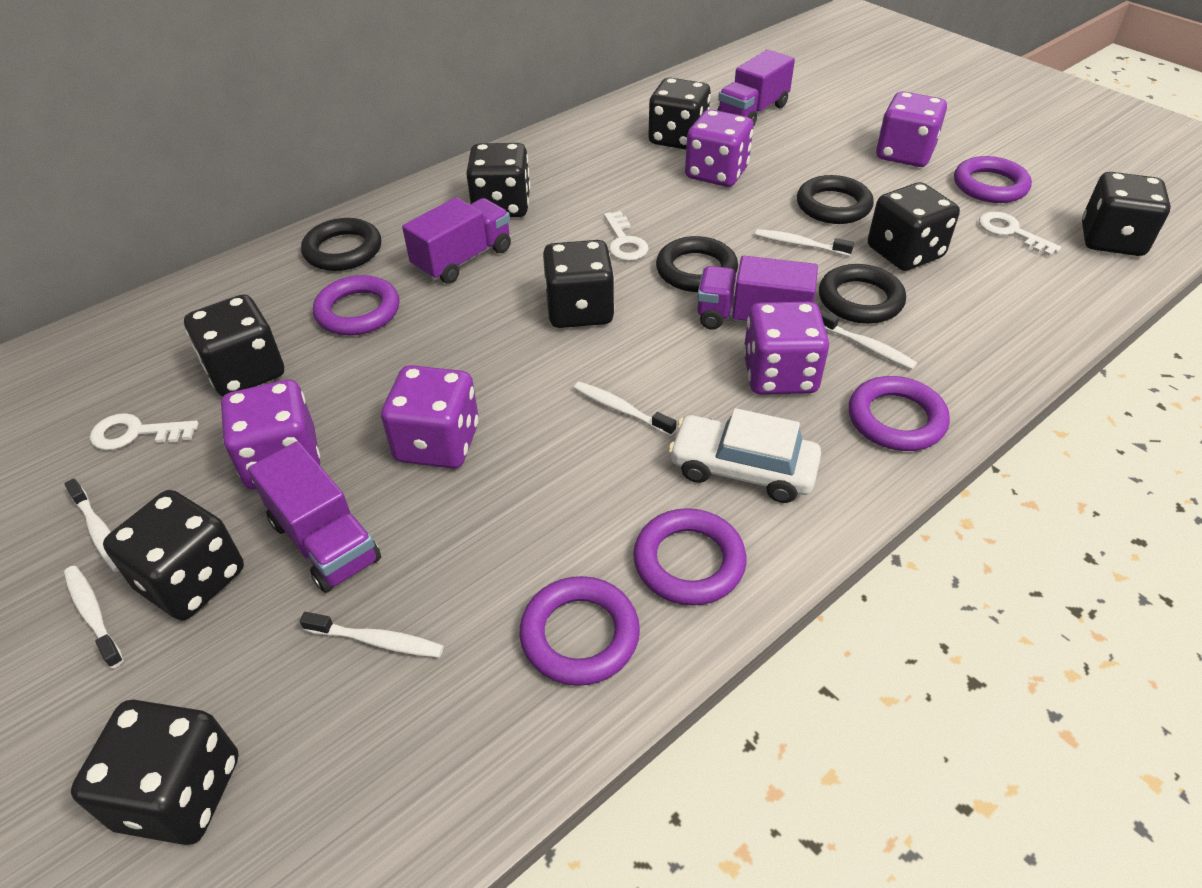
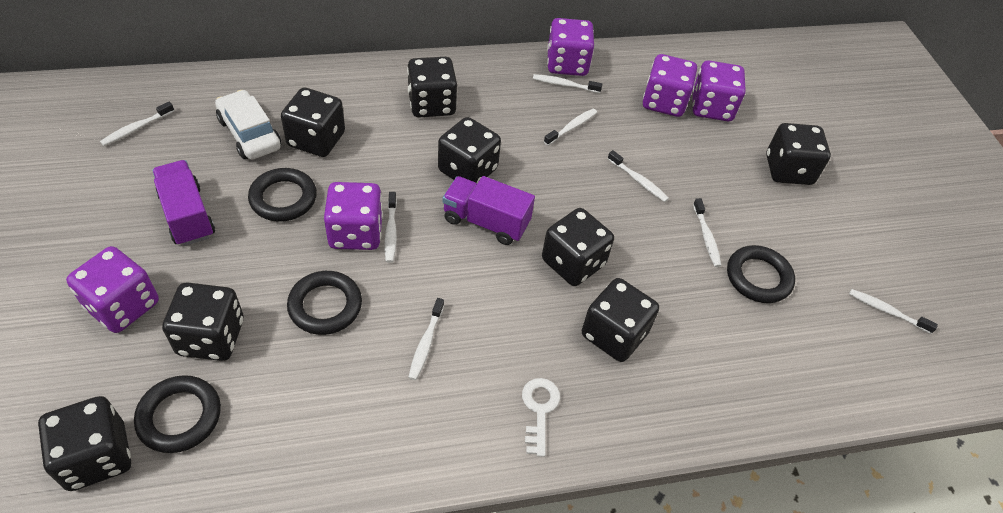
purple ring: 5 -> 0
purple truck: 4 -> 2
white key: 3 -> 1
white toothbrush: 6 -> 8

